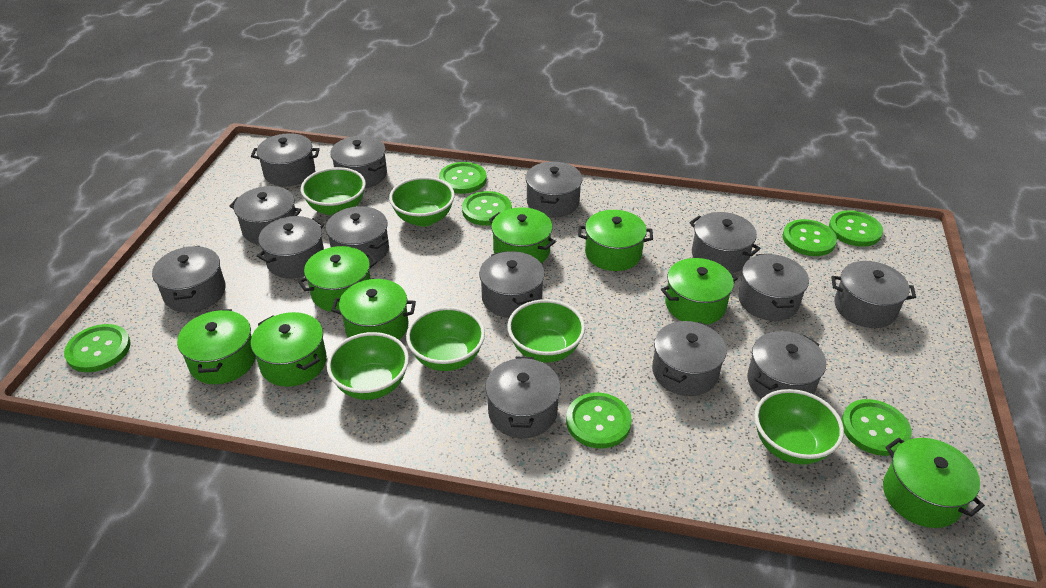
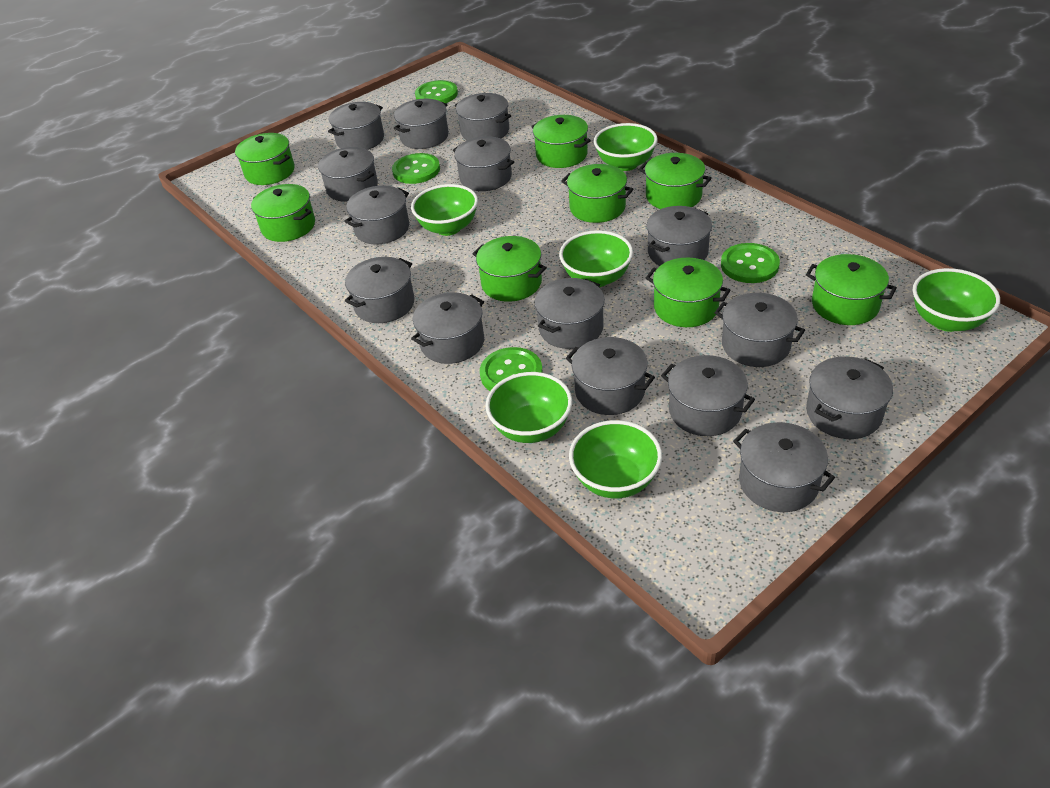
green button: 7 -> 4
grey pot: 14 -> 15

